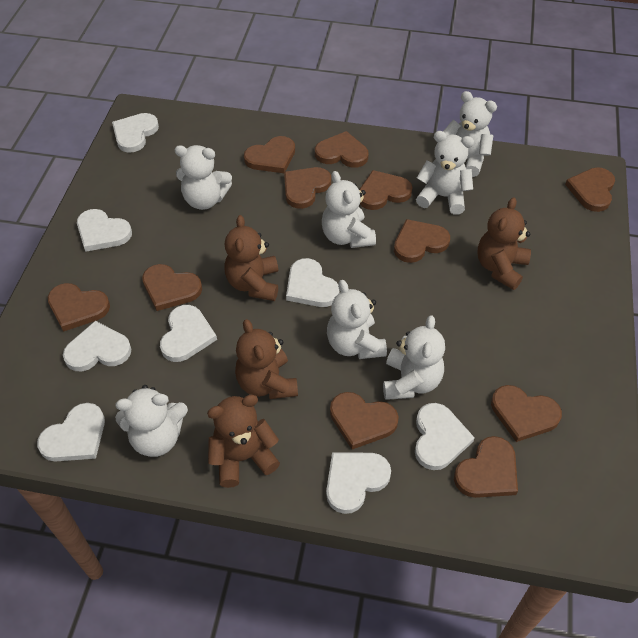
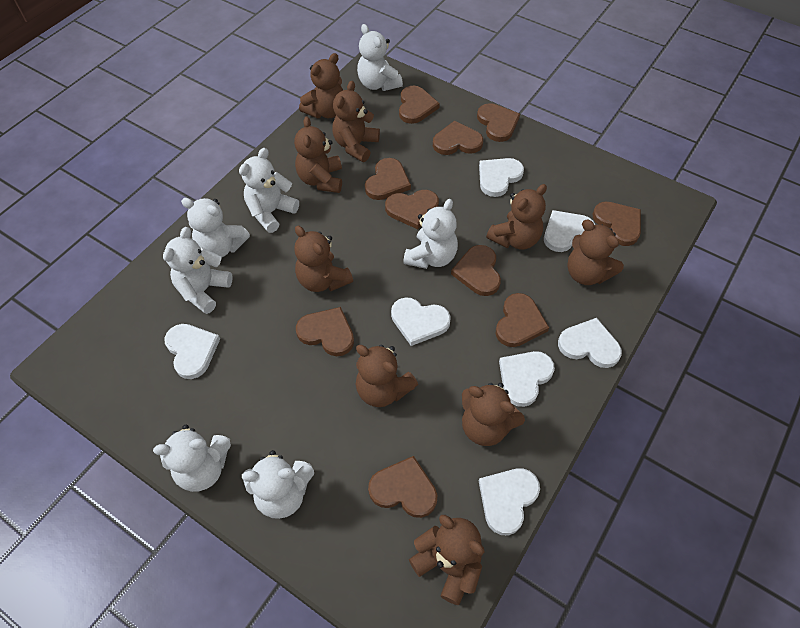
brown heart: 11 -> 10
brown teddy bear: 4 -> 9
white heart: 8 -> 7

